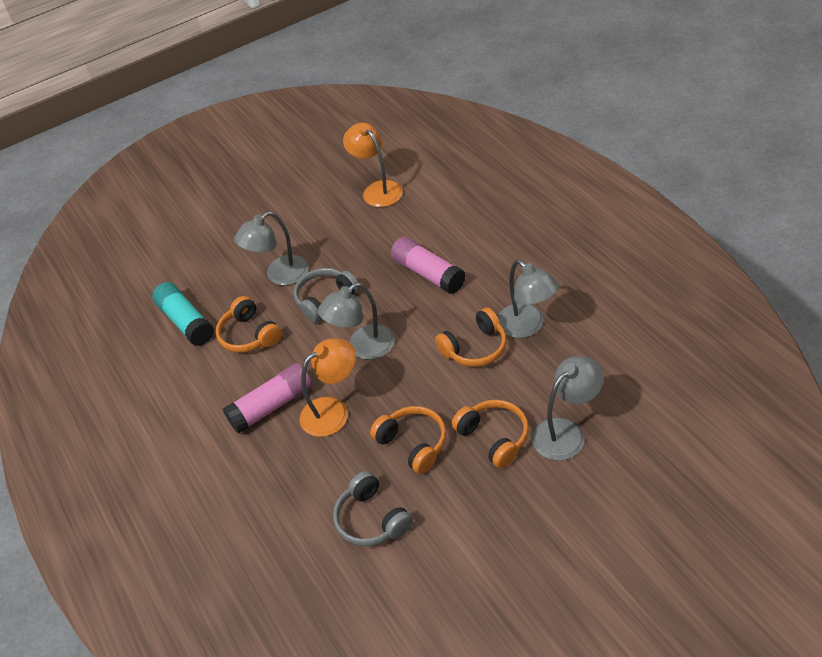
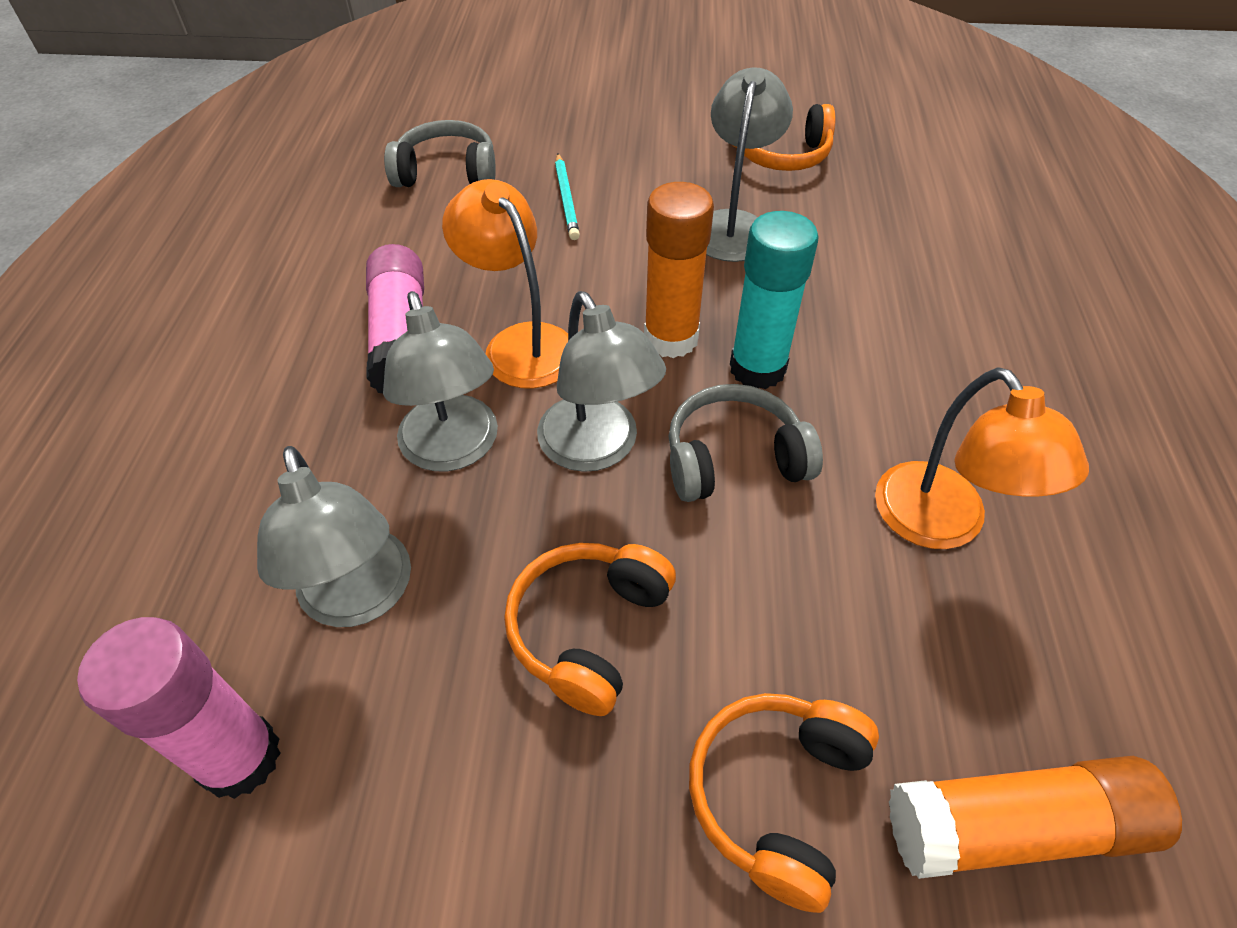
orange glue stick: 0 -> 2
orange headphones: 4 -> 3
turquoise pencil: 0 -> 1

